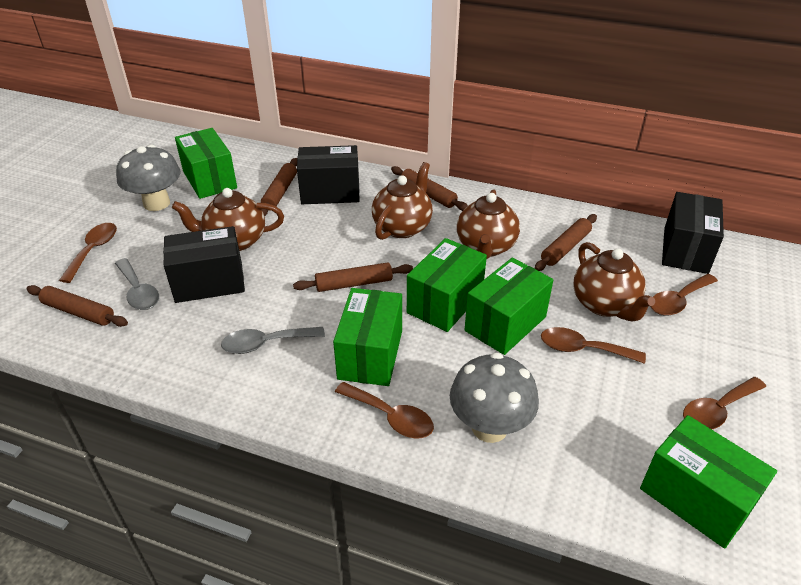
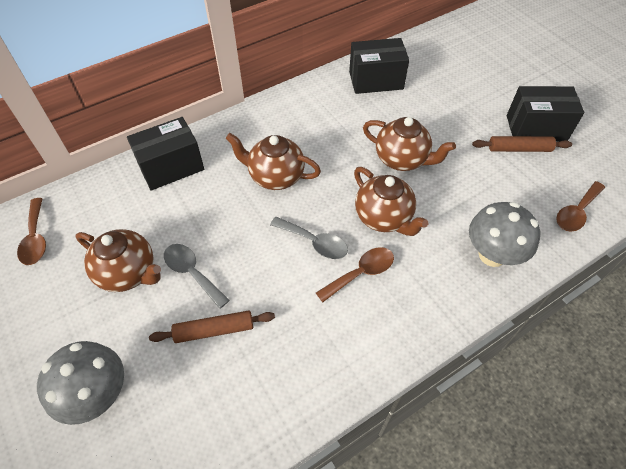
brown rolling pin: 5 -> 2
brown spoon: 5 -> 3
green box: 5 -> 0

